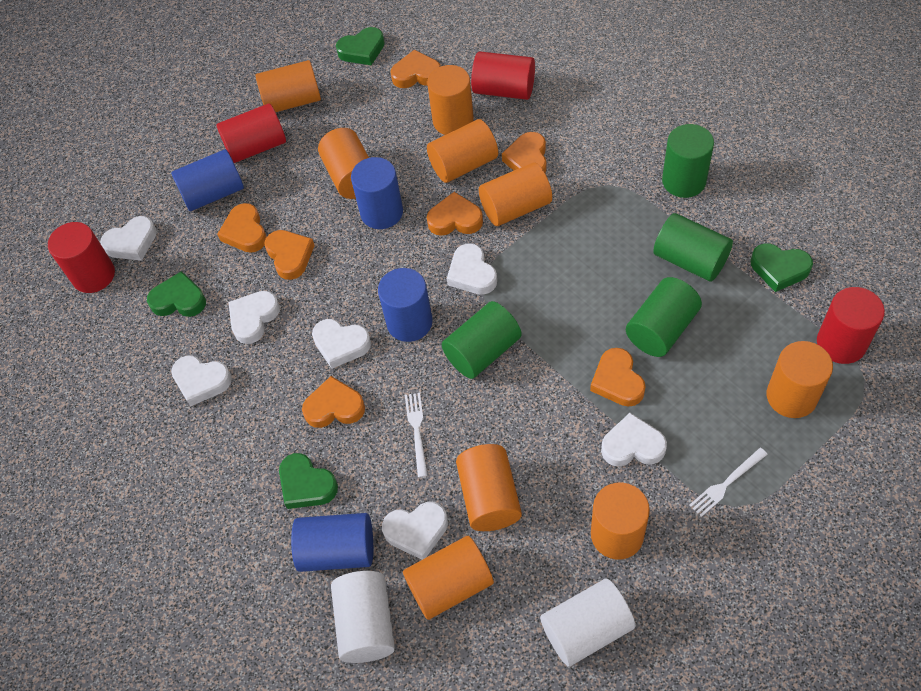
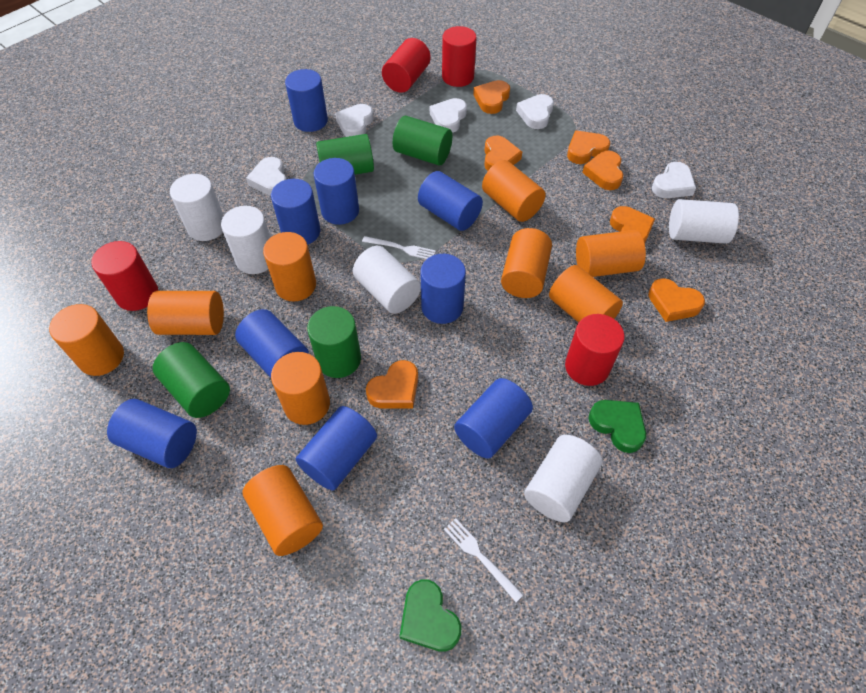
blue cylinder: 4 -> 9
green heart: 4 -> 2
white cylinder: 2 -> 5
white heart: 7 -> 5

